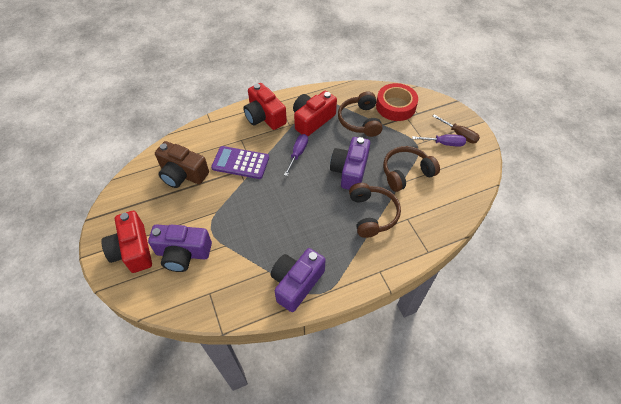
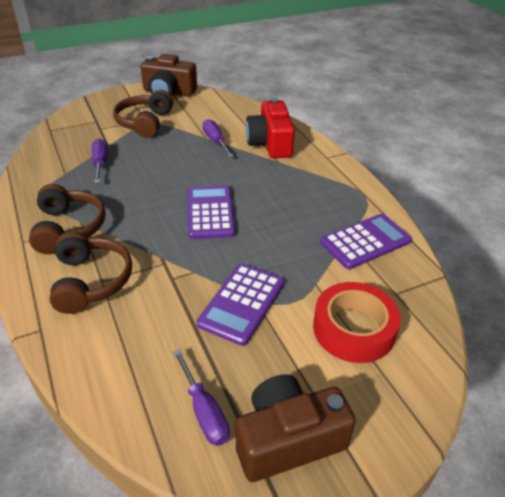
brown camera: 1 -> 2
brown screwdriver: 1 -> 0
purple calculator: 1 -> 3
purple camera: 3 -> 0
purple screwdriver: 2 -> 3
red camera: 3 -> 1

